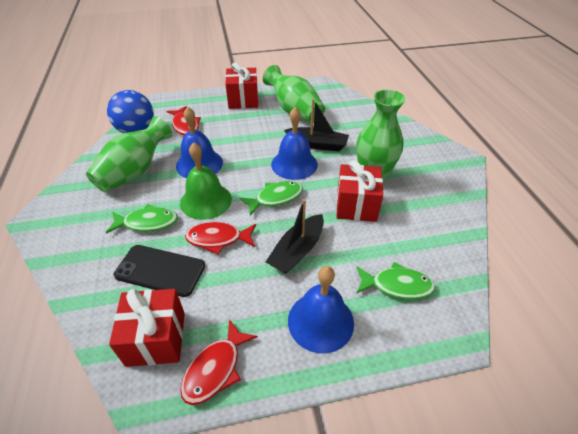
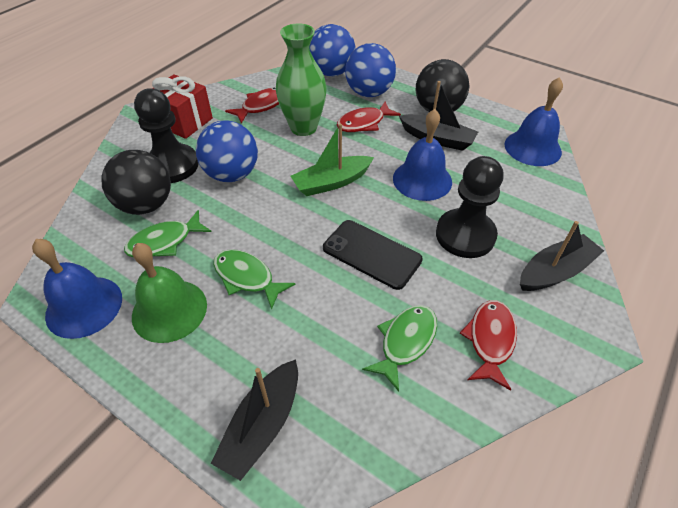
black ball: 0 -> 2
black boat: 2 -> 3
black pawn: 0 -> 2
blue ball: 1 -> 3
green boat: 0 -> 1
green vase: 3 -> 1
red gift: 3 -> 1

